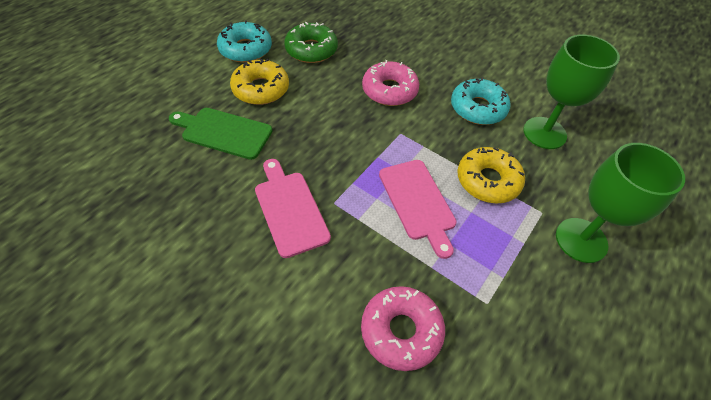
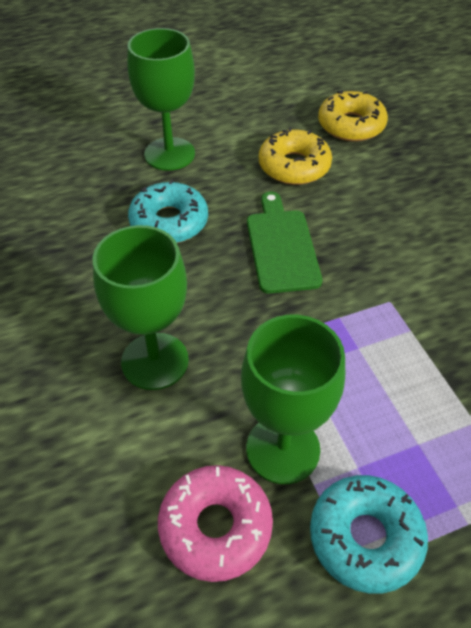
green donut: 1 -> 0
green goblet: 2 -> 3
pink cutting board: 2 -> 0
pink donut: 2 -> 1

